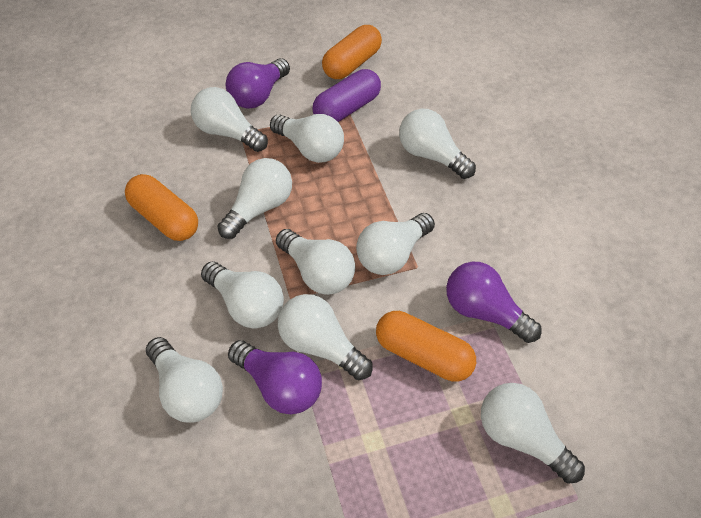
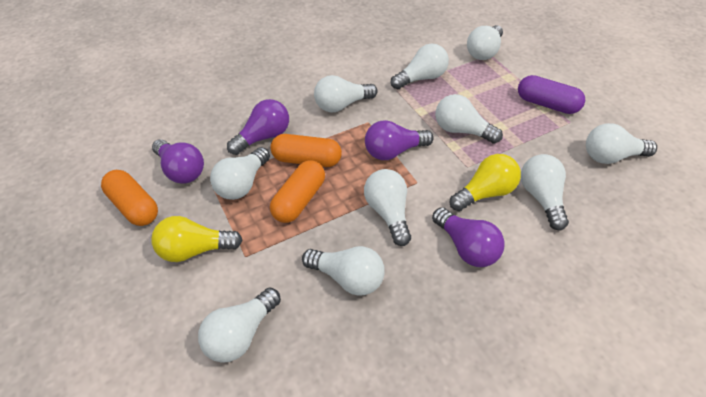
purple light bulb: 3 -> 4
yellow light bulb: 0 -> 2

